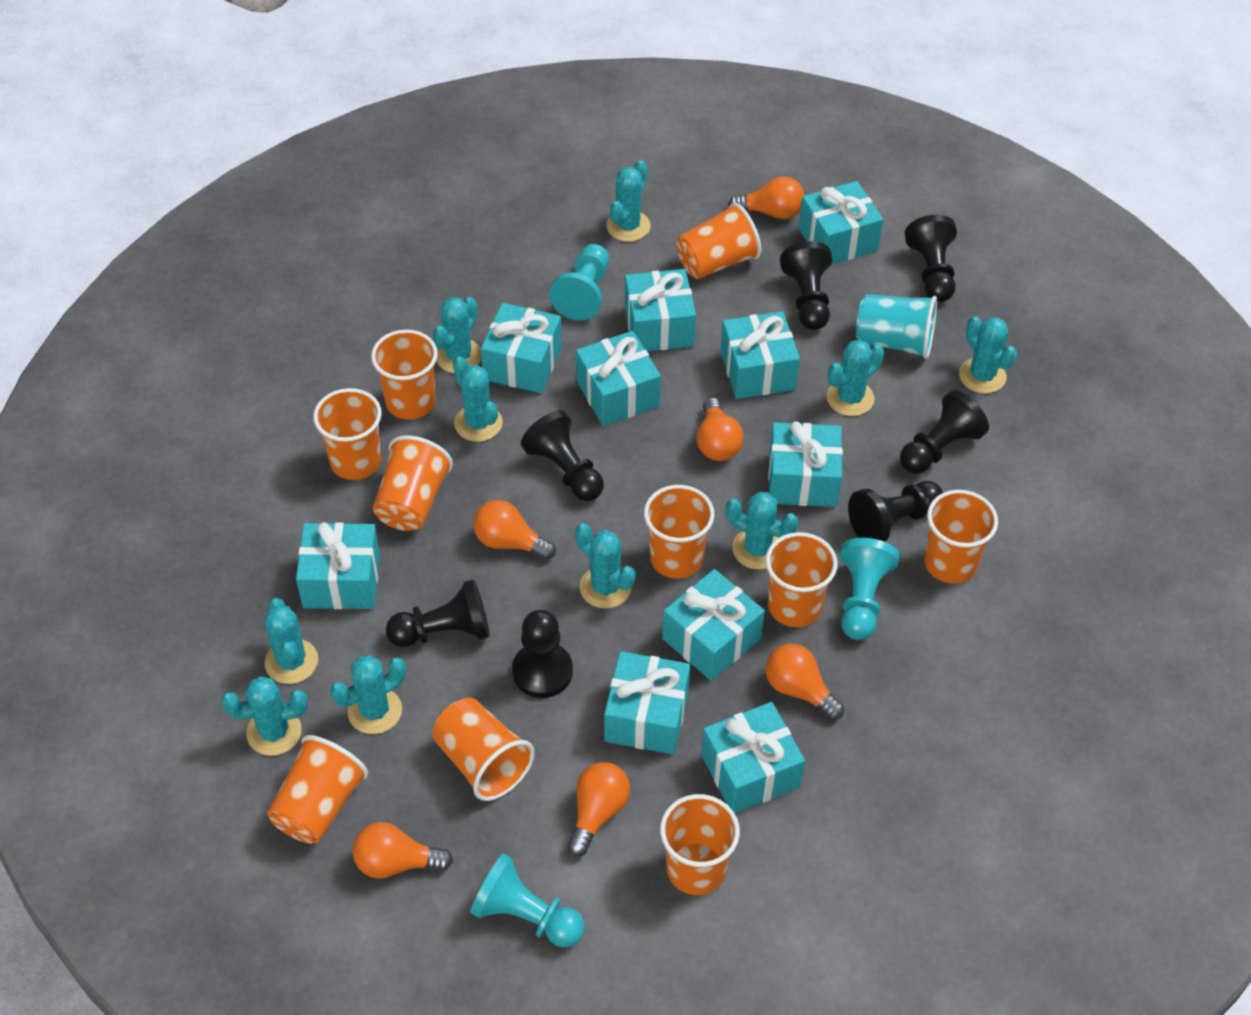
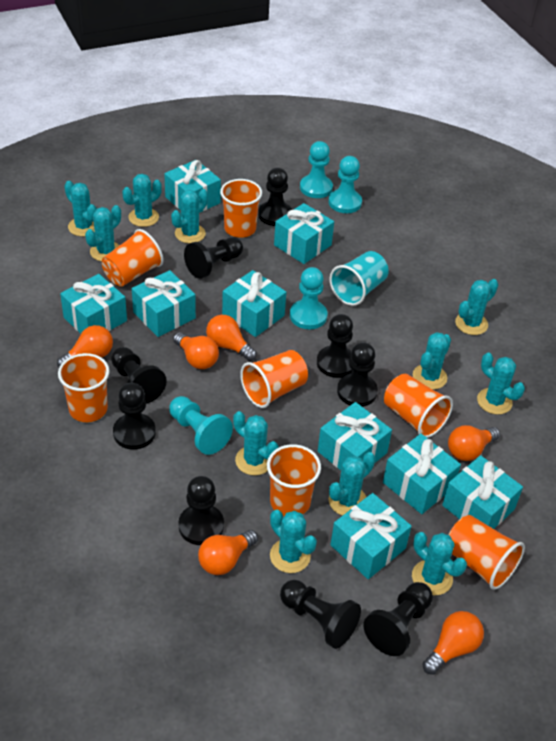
black pawn: 7 -> 9
orange cup: 10 -> 7
turquoise cactus: 10 -> 11
turquoise gift: 10 -> 9
turquoise pawn: 3 -> 4

